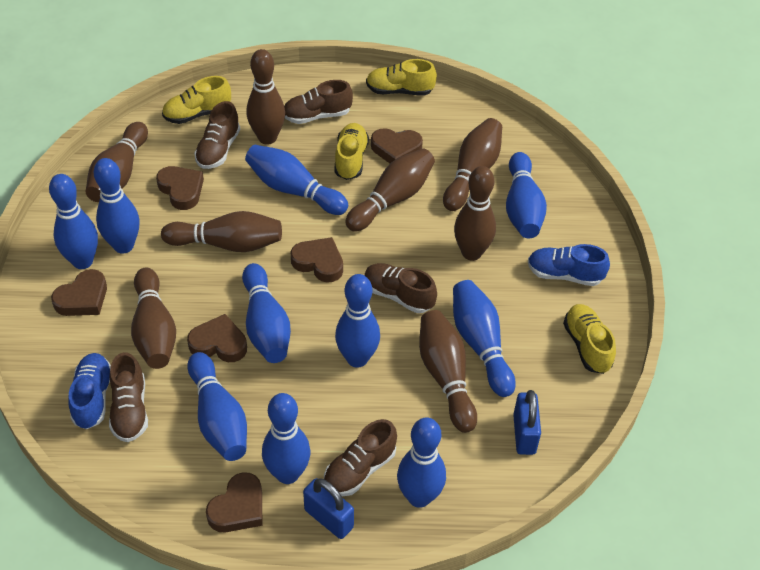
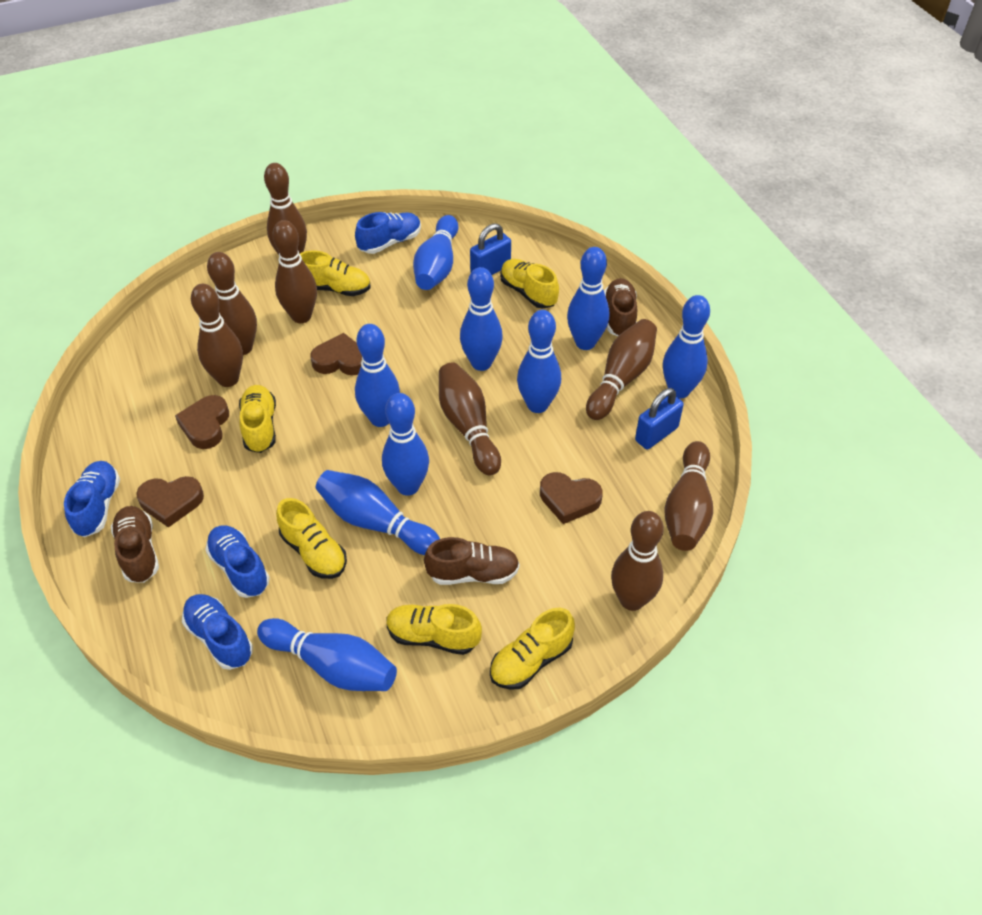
blue bowling pin: 10 -> 9
blue shoe: 2 -> 4
brown heart: 6 -> 4
brown shoe: 5 -> 3
yellow shoe: 4 -> 6

